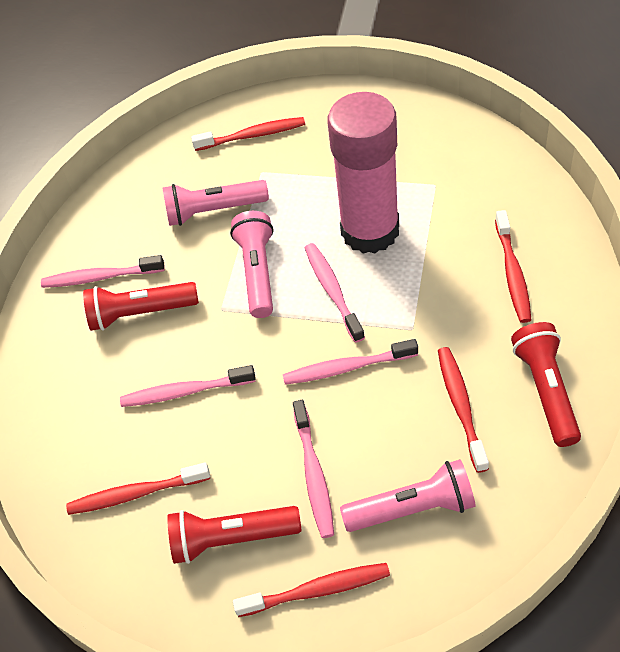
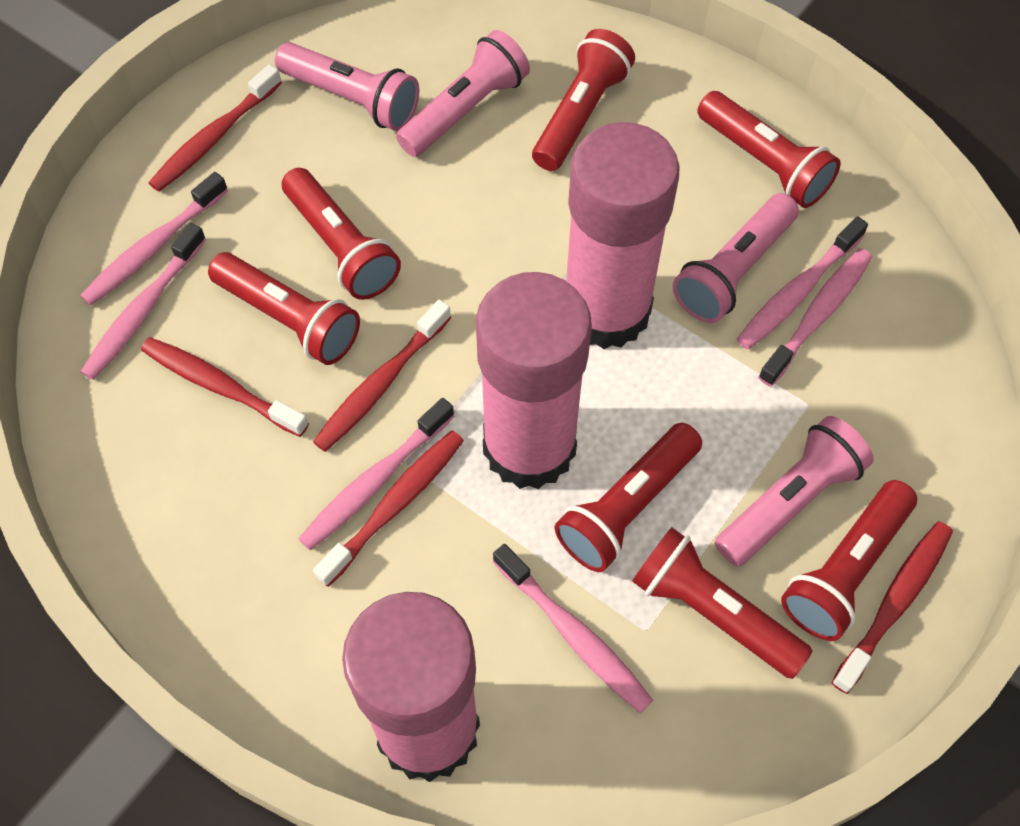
pink flashlight: 3 -> 4
pink glue stick: 1 -> 3
pink toothbrush: 5 -> 6
red flashlight: 3 -> 7

